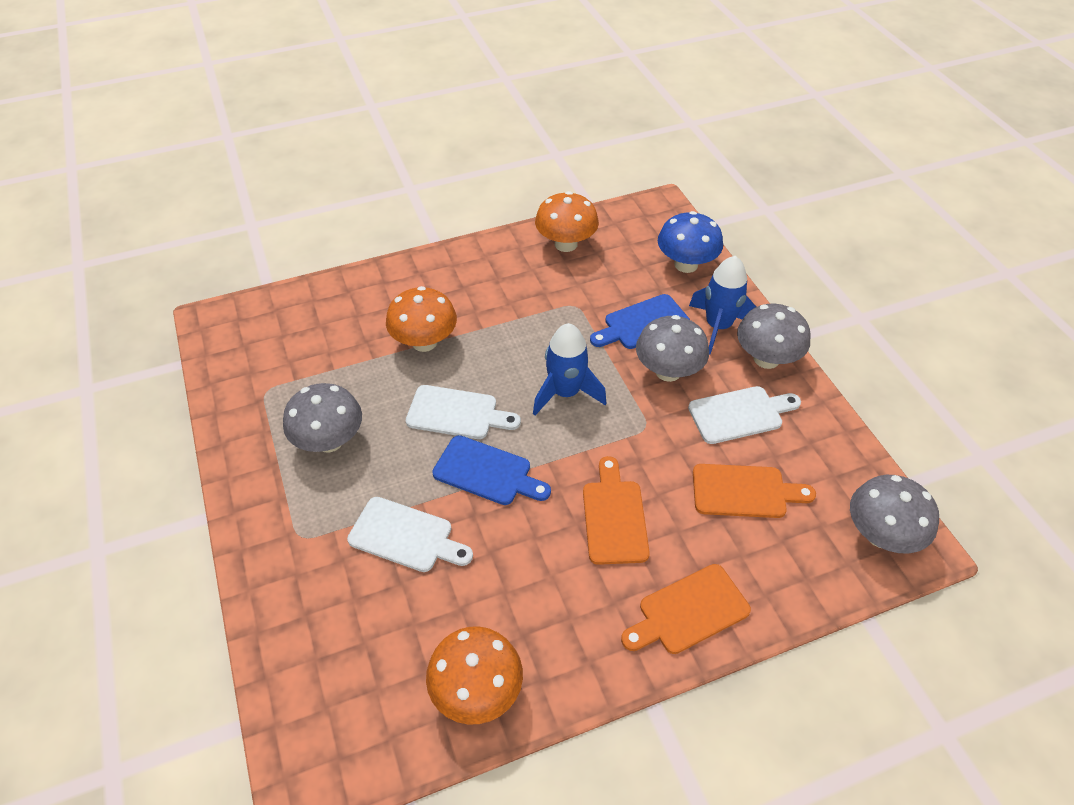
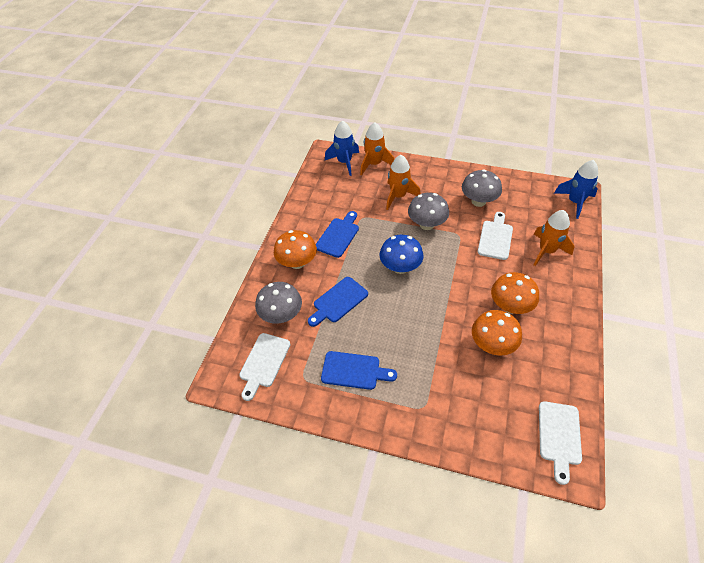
blue cutting board: 2 -> 3
grey mushroom: 4 -> 3
orange cutting board: 3 -> 0
orange rocket: 0 -> 3

